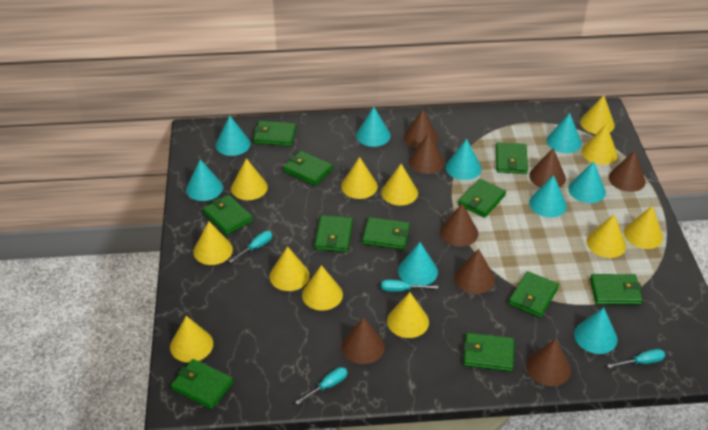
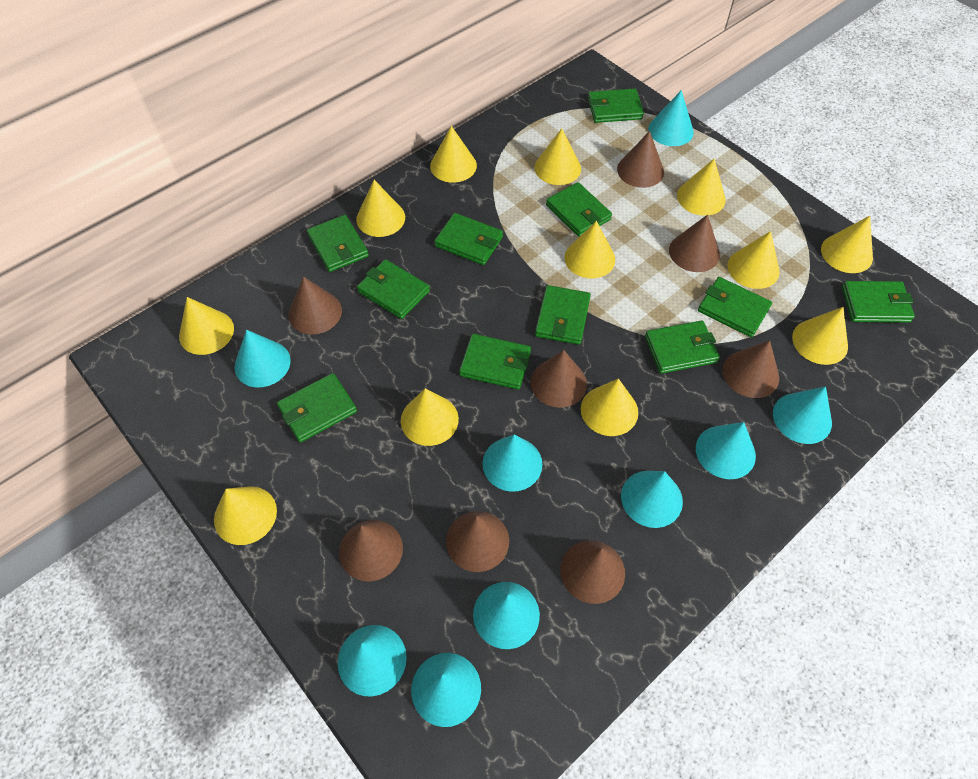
turquoise screwdriver: 4 -> 0

